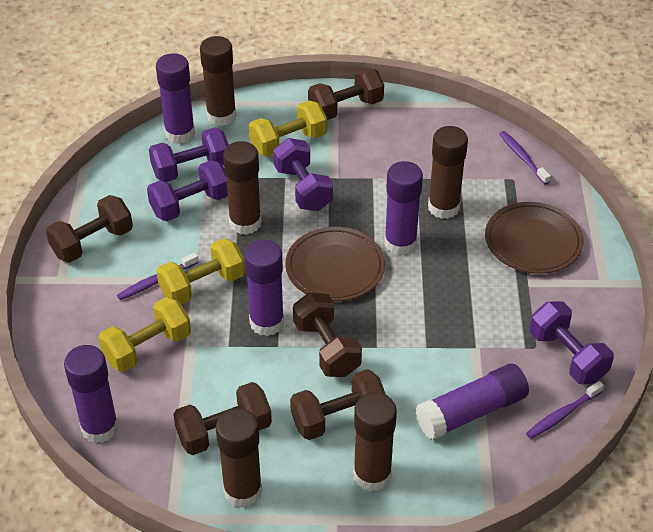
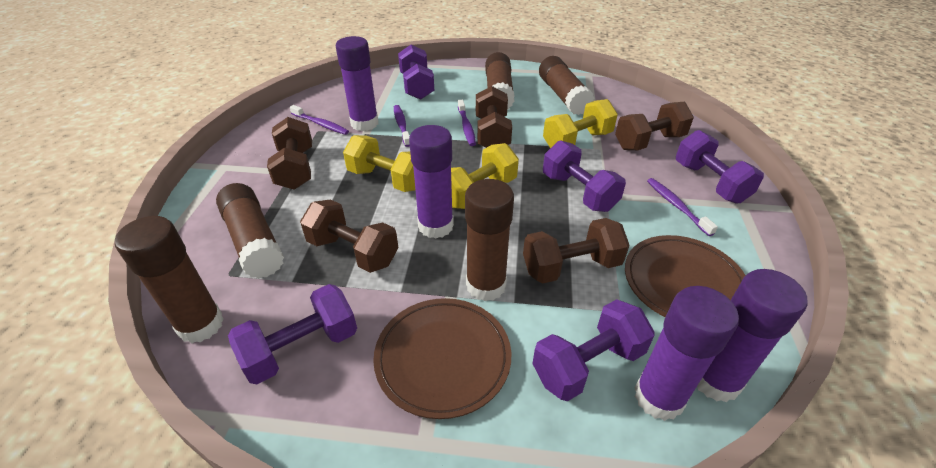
purple dumbbell: 4 -> 5
purple glue stick: 5 -> 4
purple toothbrush: 3 -> 4

